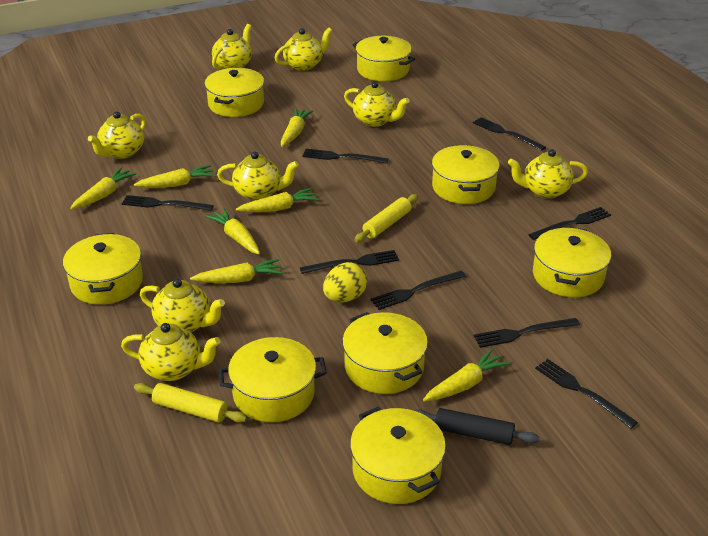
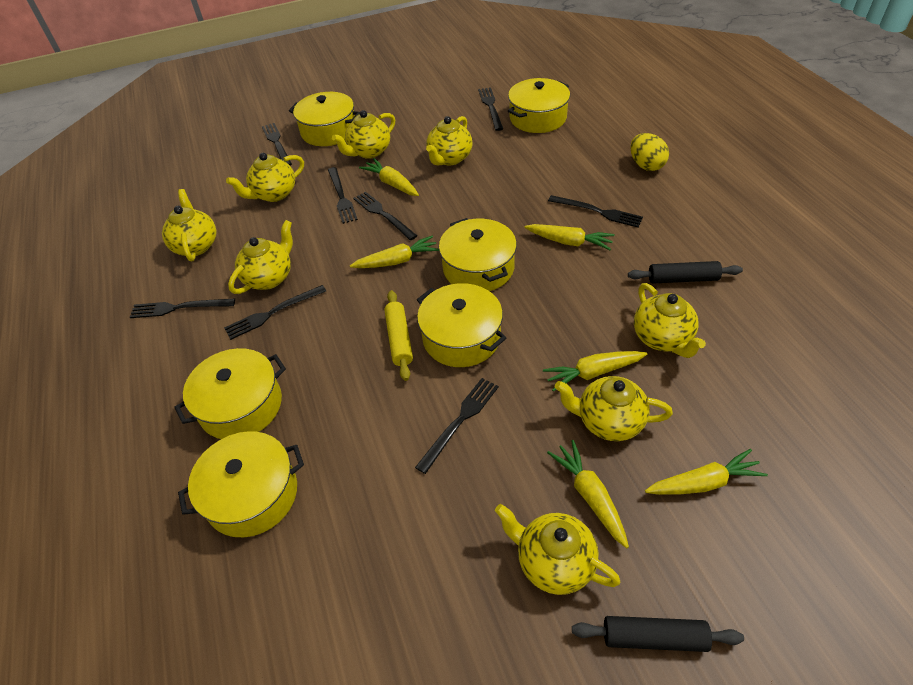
black rolling pin: 1 -> 2
yellow carrot: 7 -> 6
yellow pot: 8 -> 6
yellow rolling pin: 2 -> 1

